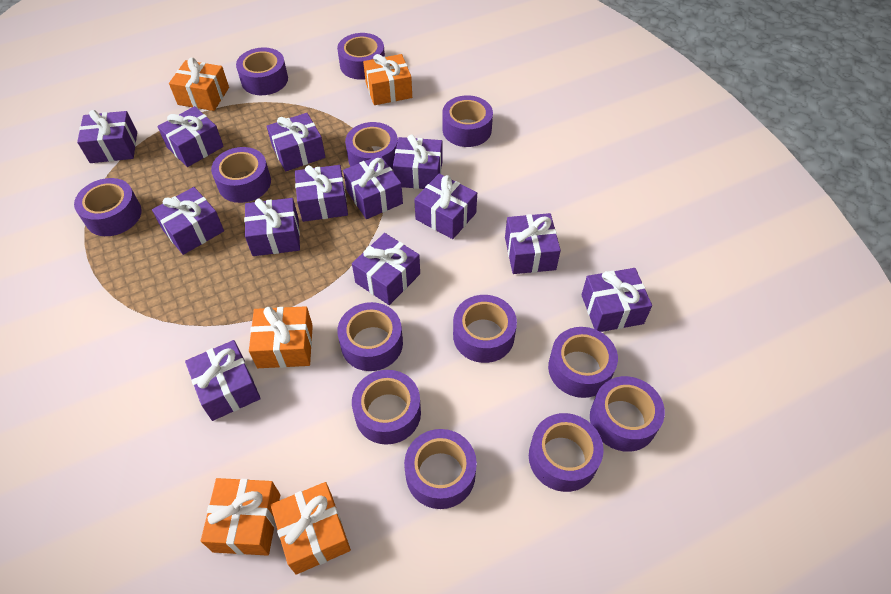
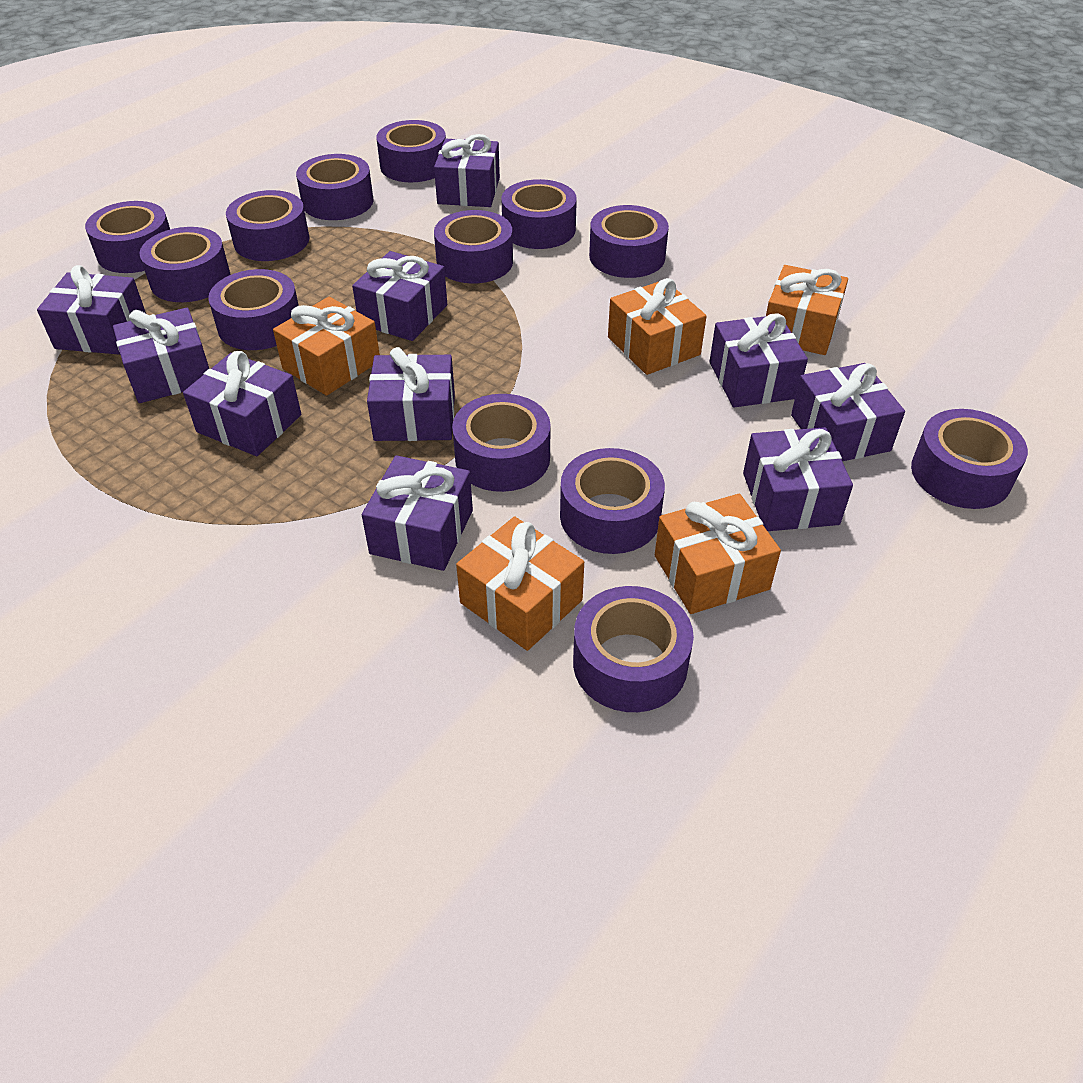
purple gift: 13 -> 10

